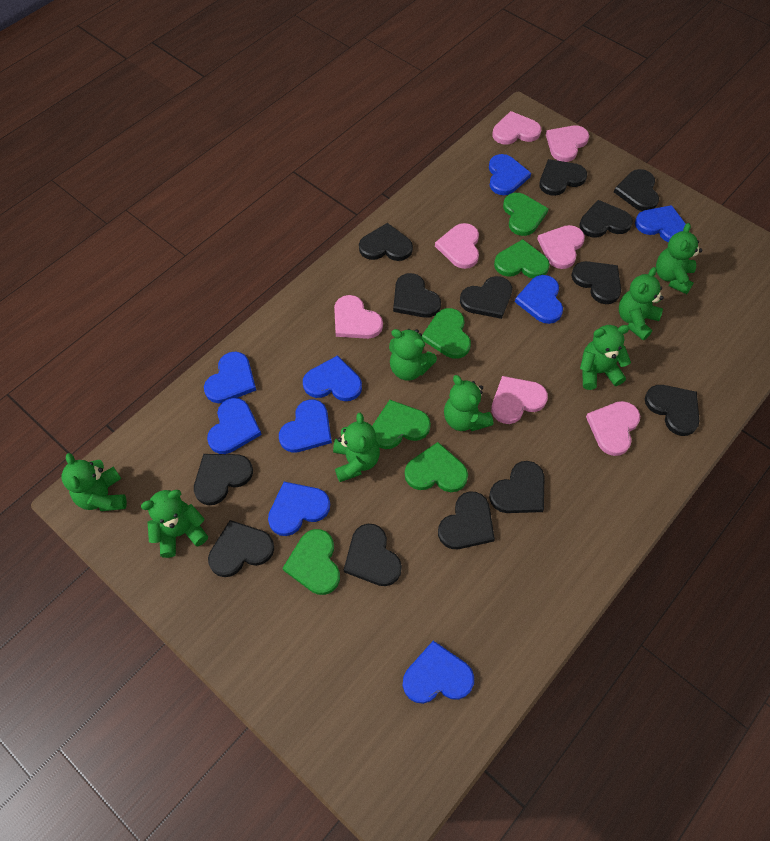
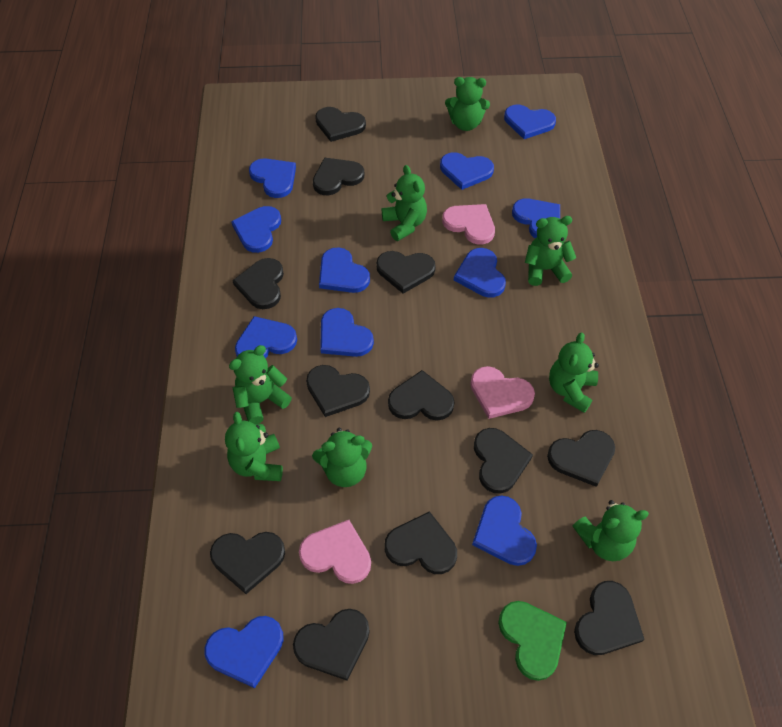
black heart: 13 -> 12
blue heart: 9 -> 11
green heart: 6 -> 1
pink heart: 7 -> 3

